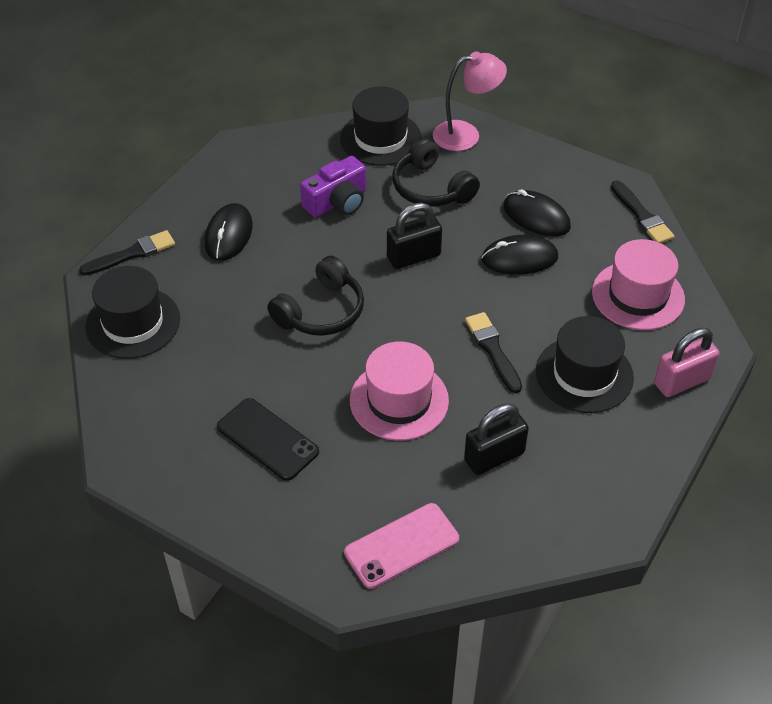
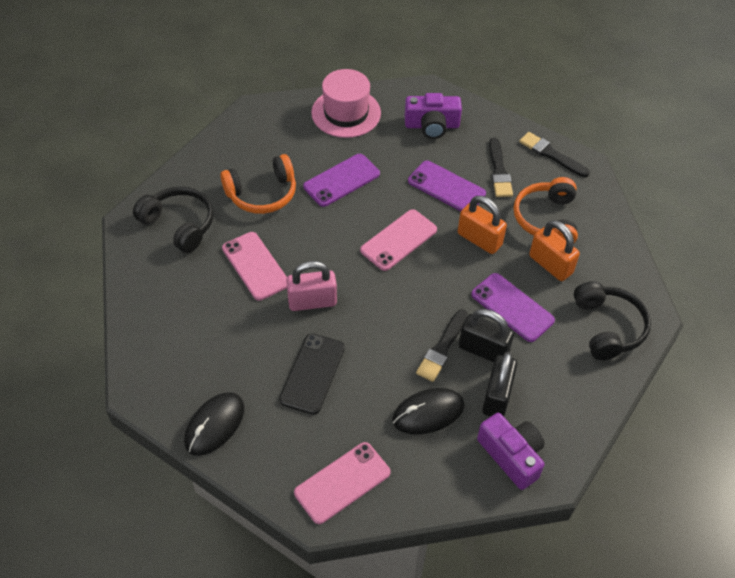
black hat: 3 -> 0
black mouse: 3 -> 2
orange headphones: 0 -> 2
orange padlock: 0 -> 2
pink hat: 2 -> 1
pink lamp: 1 -> 0
pink phone: 1 -> 3
purple camera: 1 -> 2
purple phone: 0 -> 3

